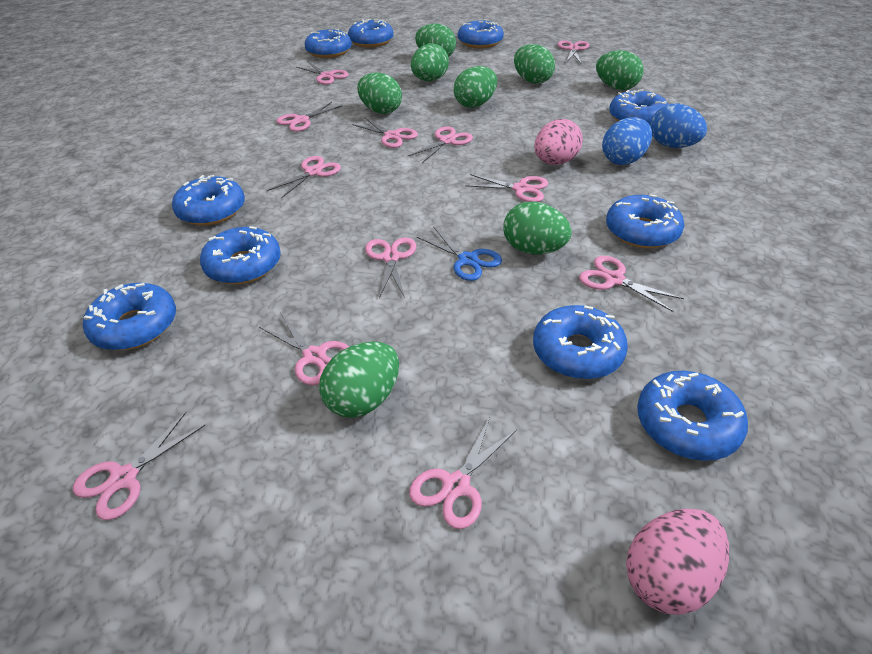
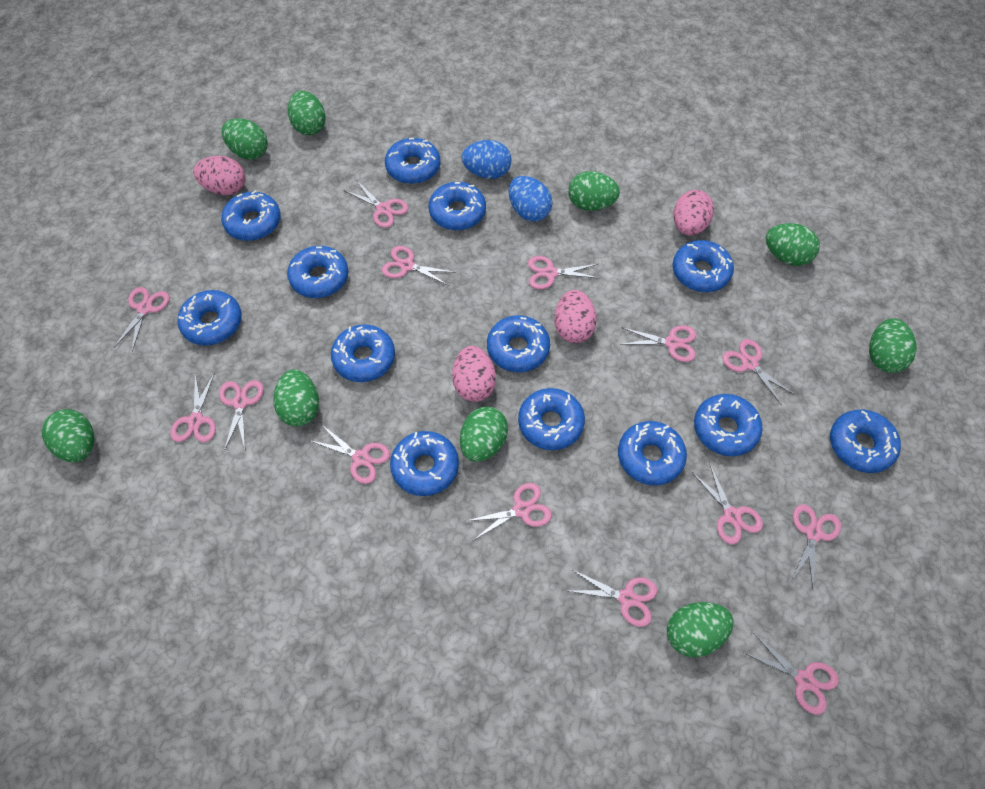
blue donut: 10 -> 13
blue scissors: 1 -> 0
green egg: 8 -> 9
pink egg: 2 -> 4
pink scissors: 12 -> 14

